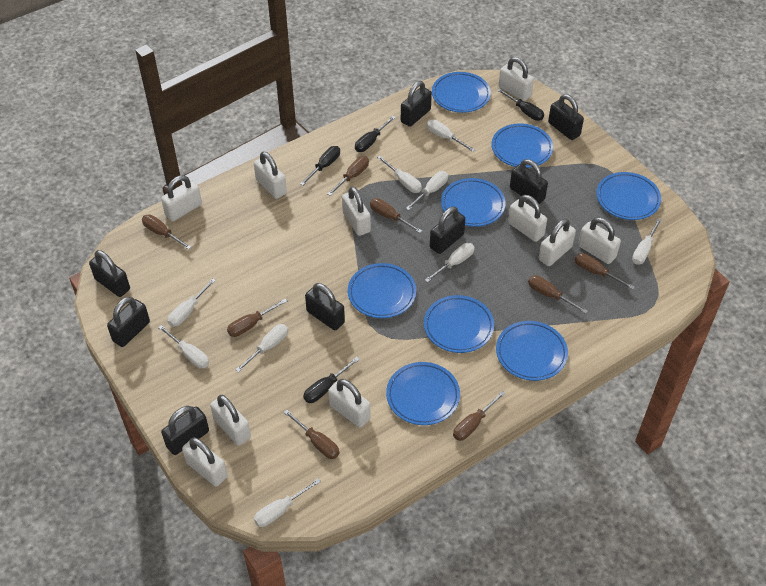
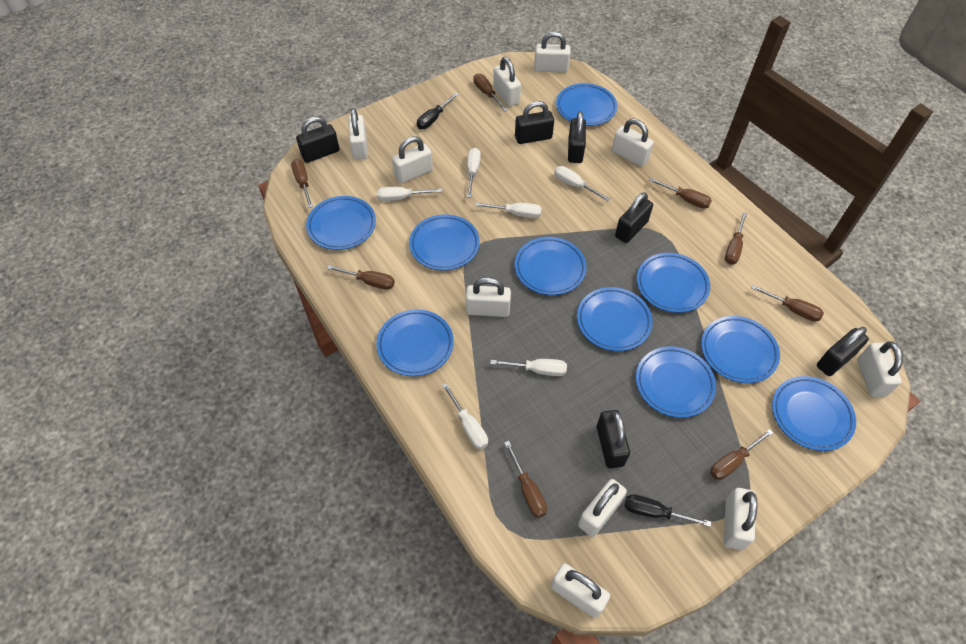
black padlock: 8 -> 6
black screwdriver: 4 -> 2
blue plate: 8 -> 10
white screwdriver: 9 -> 6

